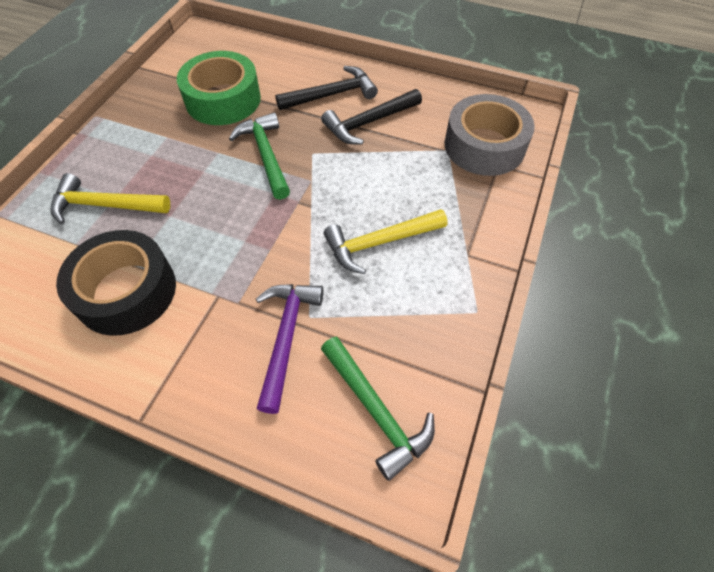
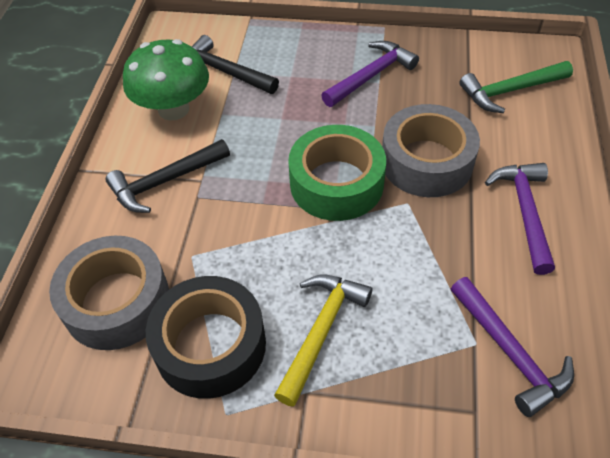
green hammer: 2 -> 1
green mushroom: 0 -> 1
grey tape: 1 -> 2
purple hammer: 1 -> 3
yellow hammer: 2 -> 1

